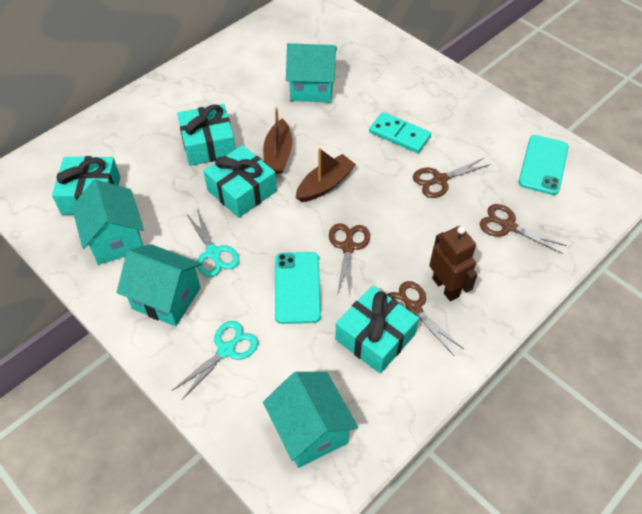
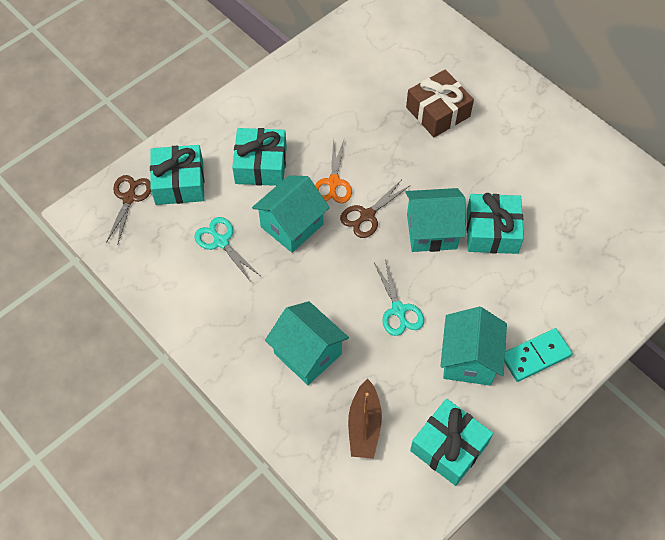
brown boat: 2 -> 1
brown gift: 0 -> 1
brown robot: 1 -> 0
brown scissors: 4 -> 2
orange scissors: 0 -> 1
turquoise phone: 2 -> 0

